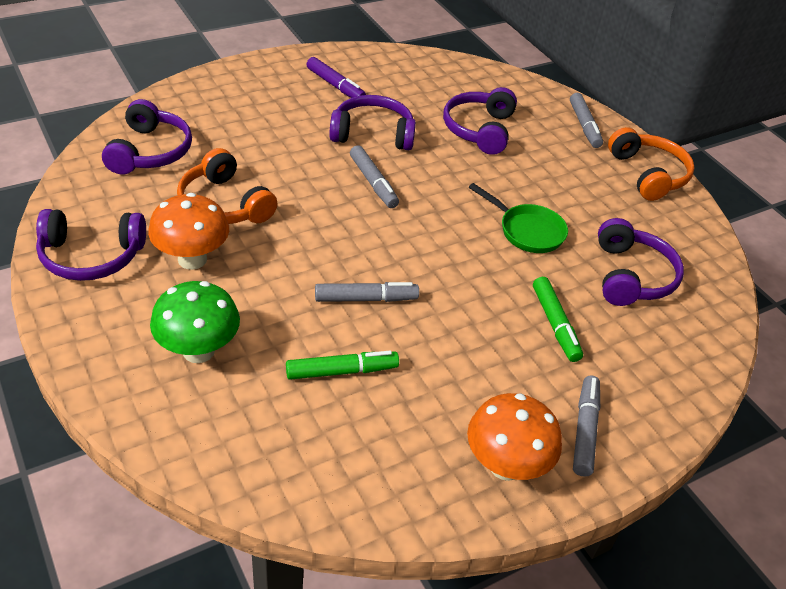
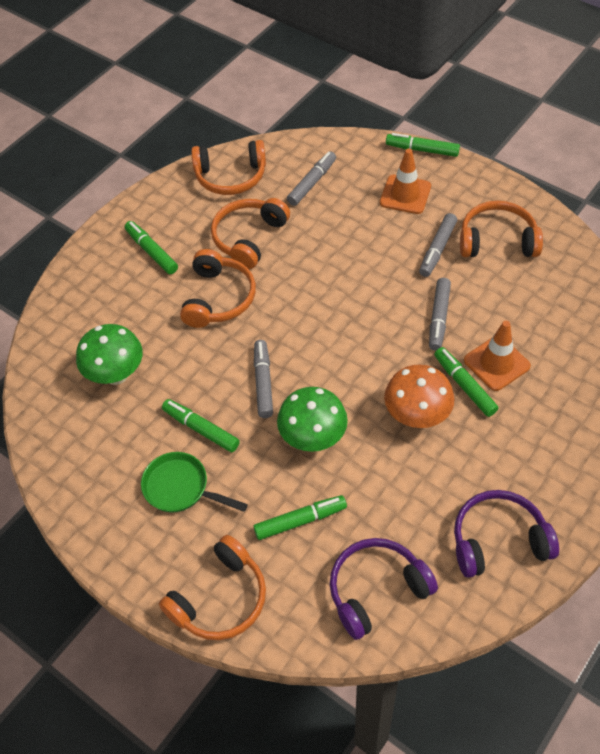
green marker: 2 -> 5
green mushroom: 1 -> 2
orange headphones: 2 -> 5
orange mushroom: 2 -> 1
orange traffic cone: 0 -> 2
purple headphones: 5 -> 2
purple marker: 1 -> 0

